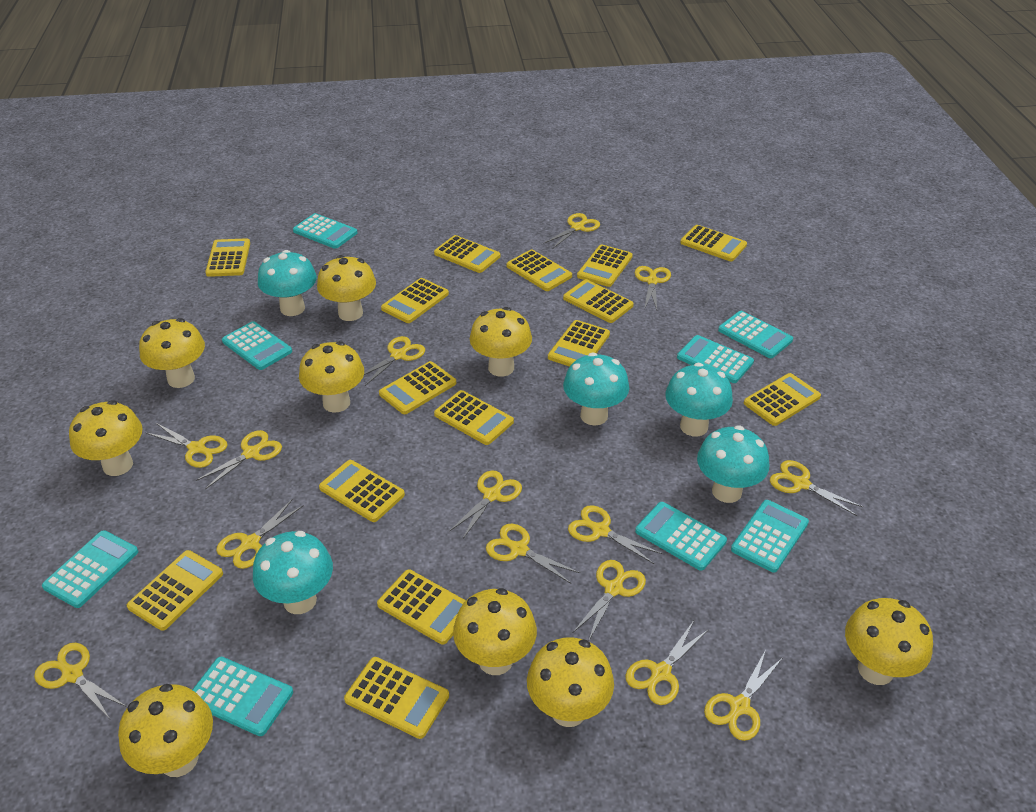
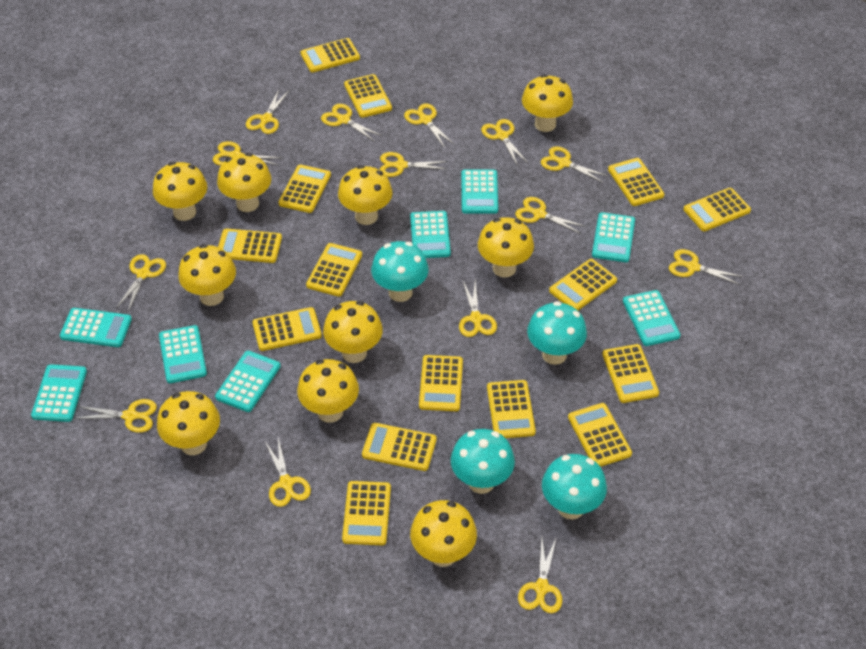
turquoise mushroom: 5 -> 4
yellow mushroom: 9 -> 10

